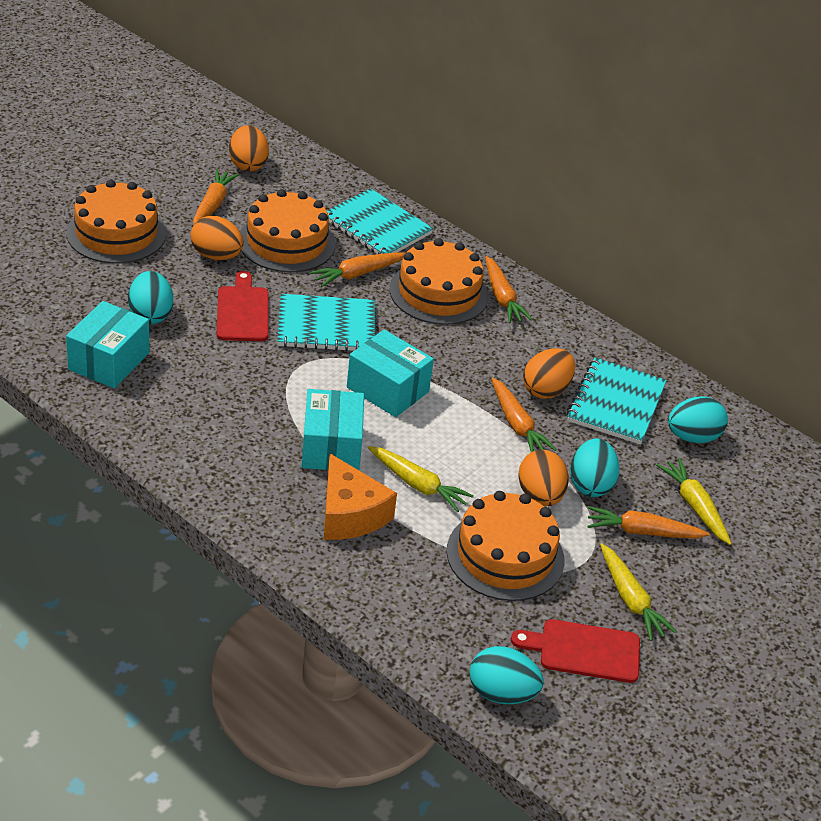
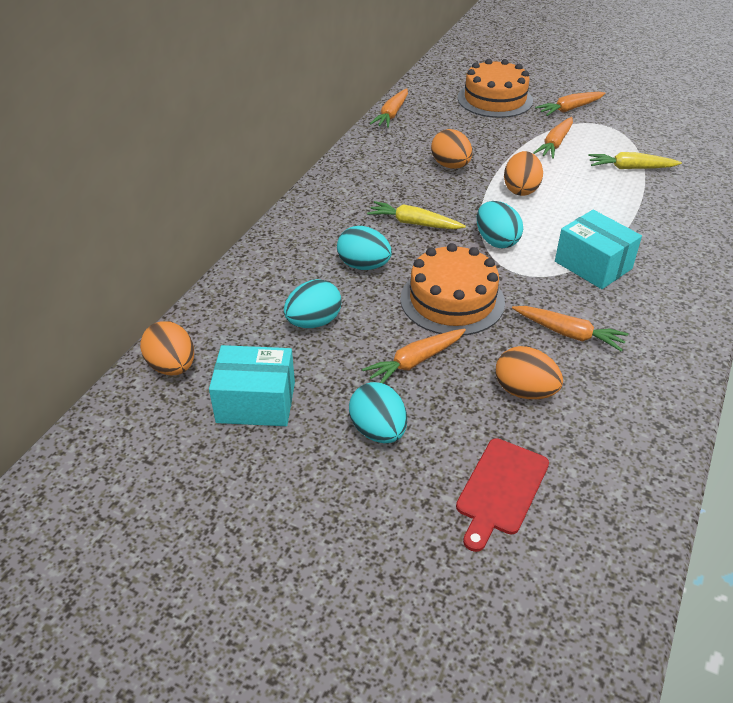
orange cake: 4 -> 2
orange cheese: 1 -> 0
red cutting board: 2 -> 1
turquoise box: 3 -> 2
turquoise notebook: 3 -> 0
yellow carrot: 3 -> 2

